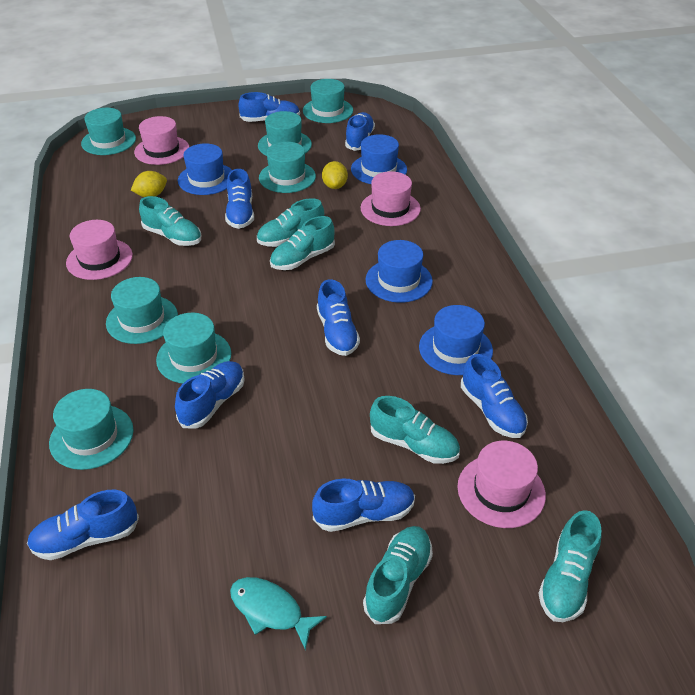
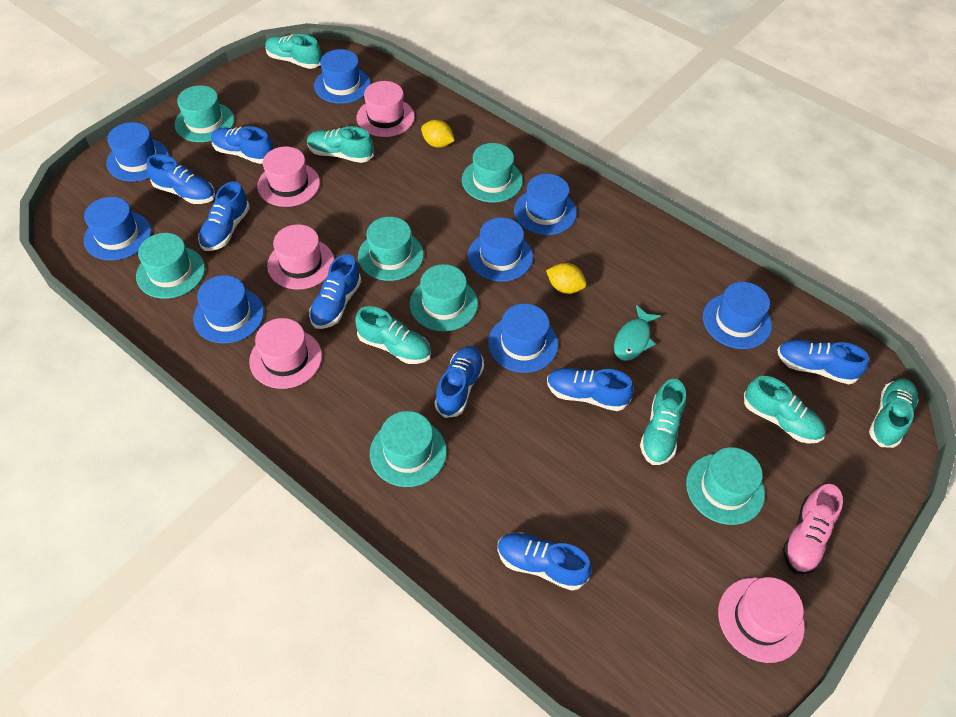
blue hat: 4 -> 8
pink hat: 4 -> 5
pink shoe: 0 -> 1

